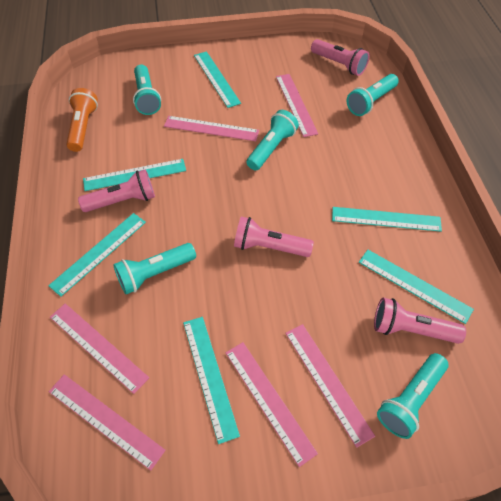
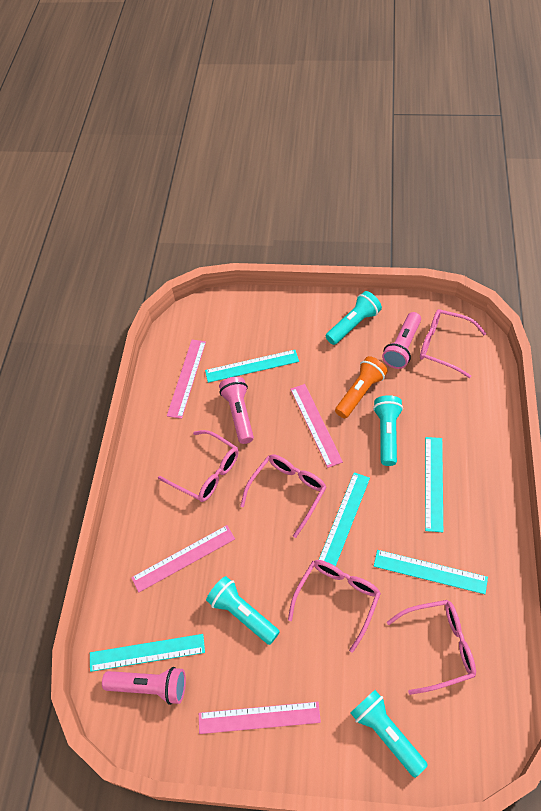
pink flashlight: 4 -> 3
pink glasses: 0 -> 5
pink ruler: 6 -> 4
turquoise flashlight: 5 -> 4
turquoise ruler: 6 -> 5

